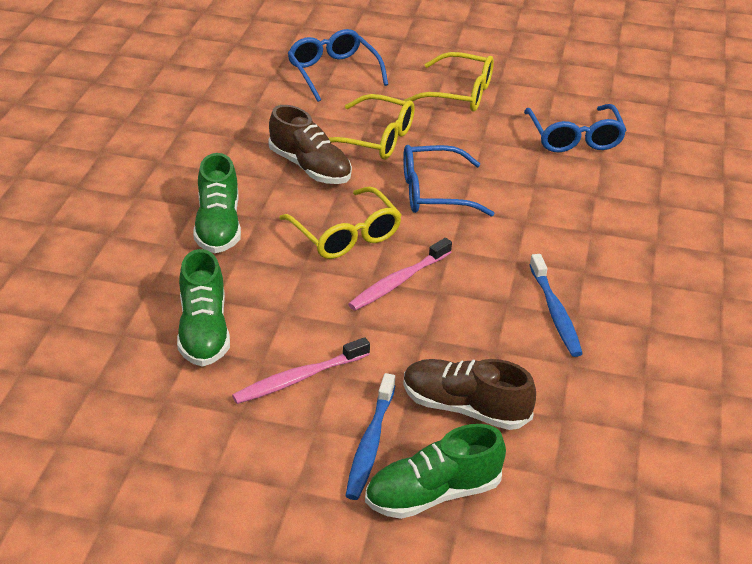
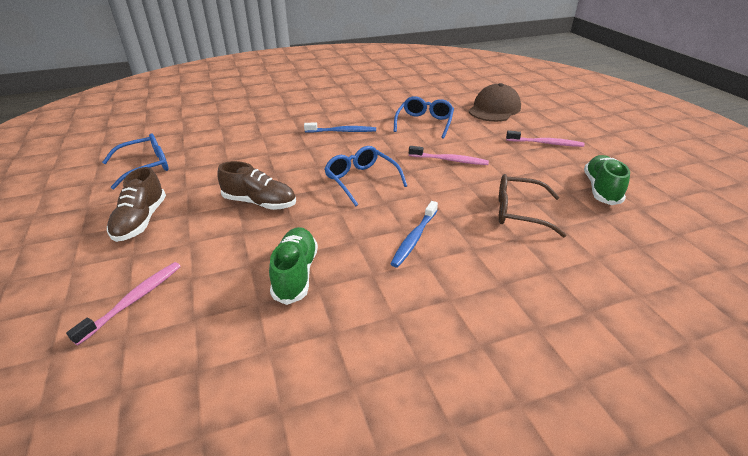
brown cap: 0 -> 1
brown glasses: 0 -> 1
green shoe: 3 -> 2
pink toothbrush: 2 -> 3
yellow glasses: 3 -> 0

